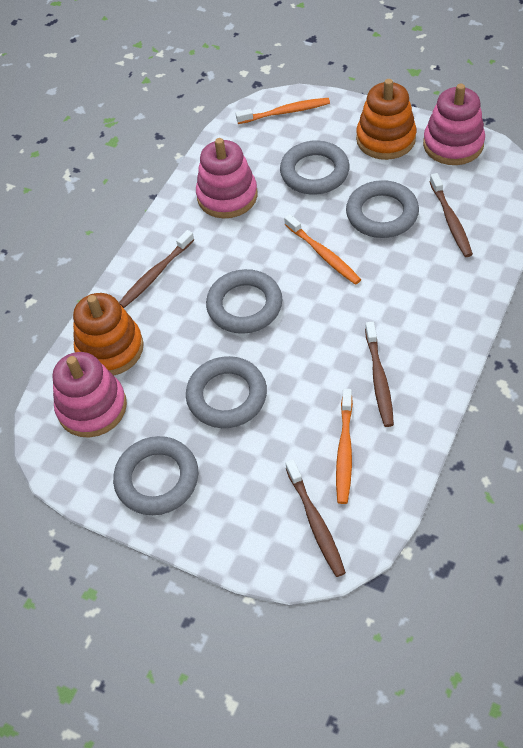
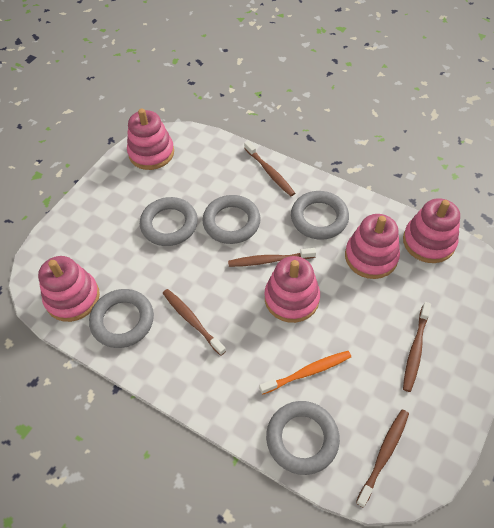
brown toothbrush: 4 -> 5
orange stacking toy: 2 -> 0
orange toothbrush: 3 -> 1
pink stacking toy: 3 -> 5

